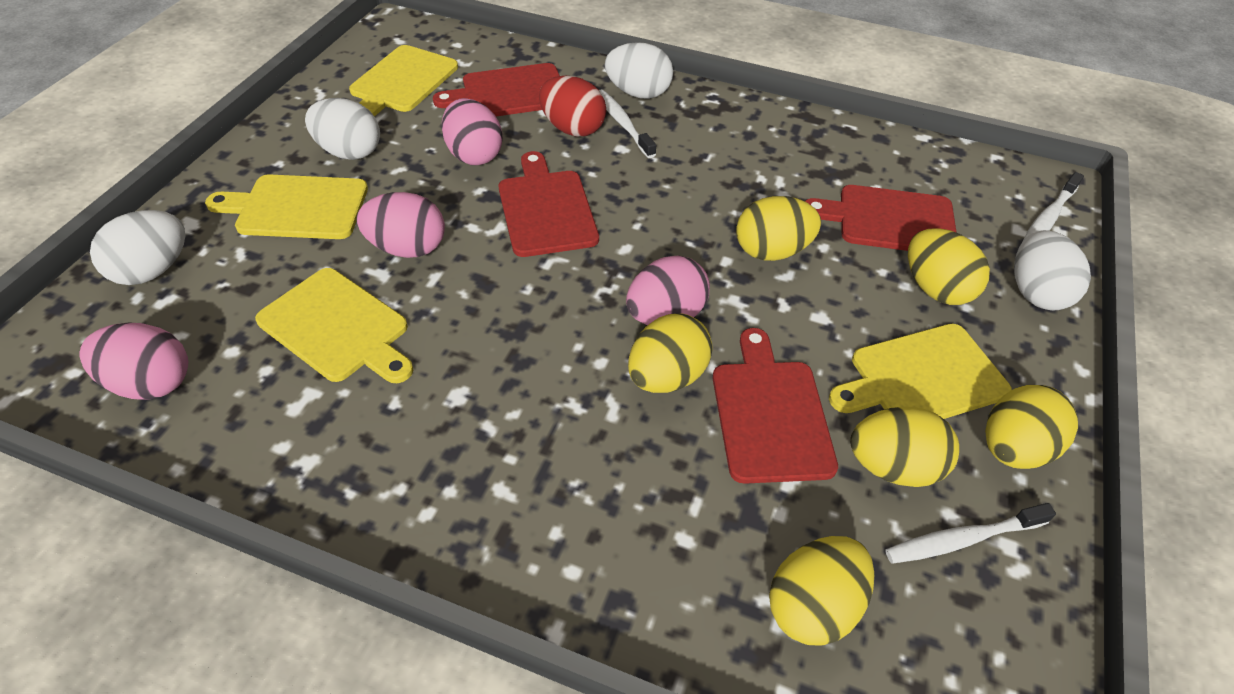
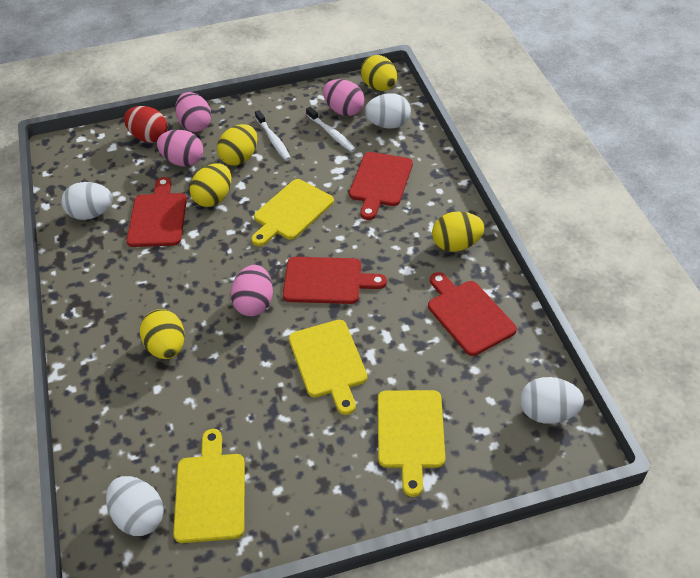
white toothbrush: 3 -> 2
yellow egg: 6 -> 5

